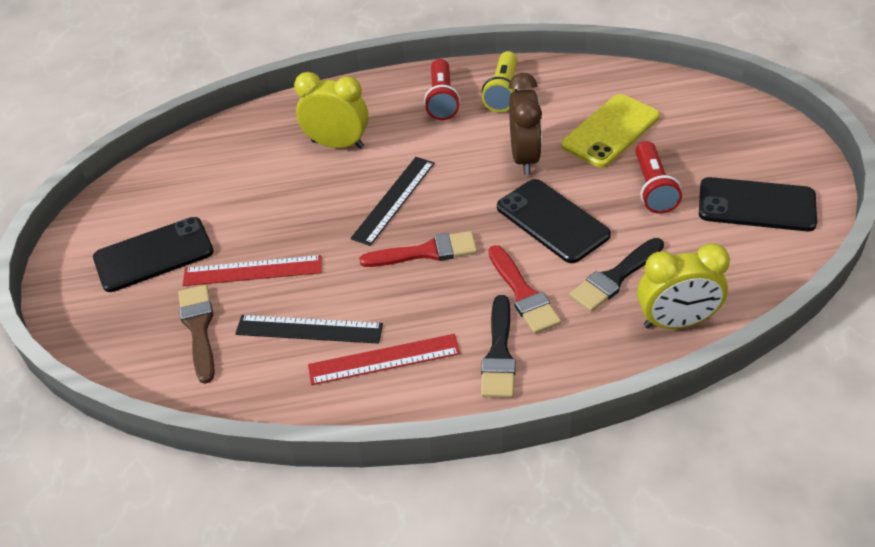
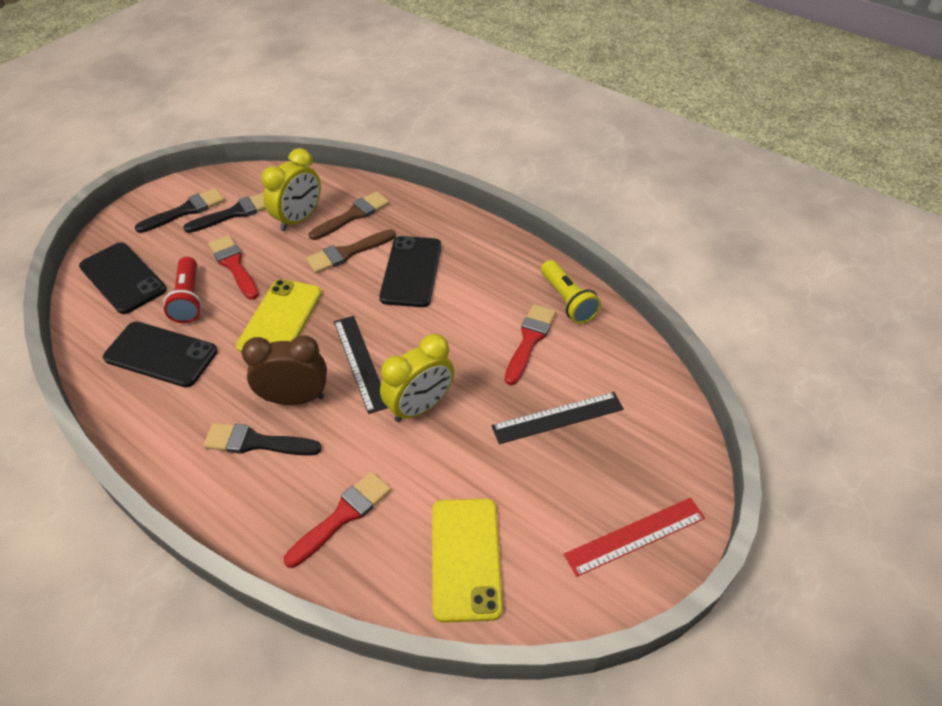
black brush: 2 -> 3
brown brush: 1 -> 2
red brush: 2 -> 3
red flashlight: 2 -> 1
red ruler: 2 -> 1
yellow phone: 1 -> 2

